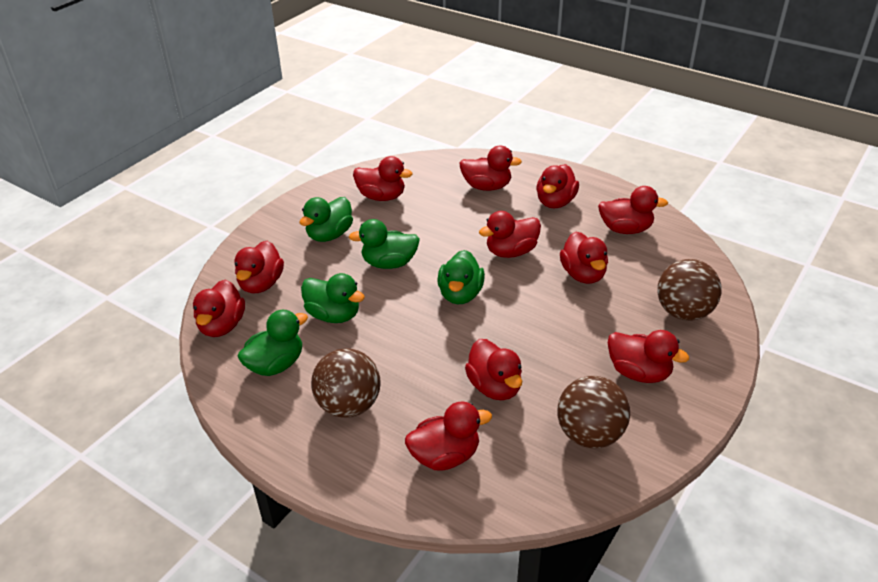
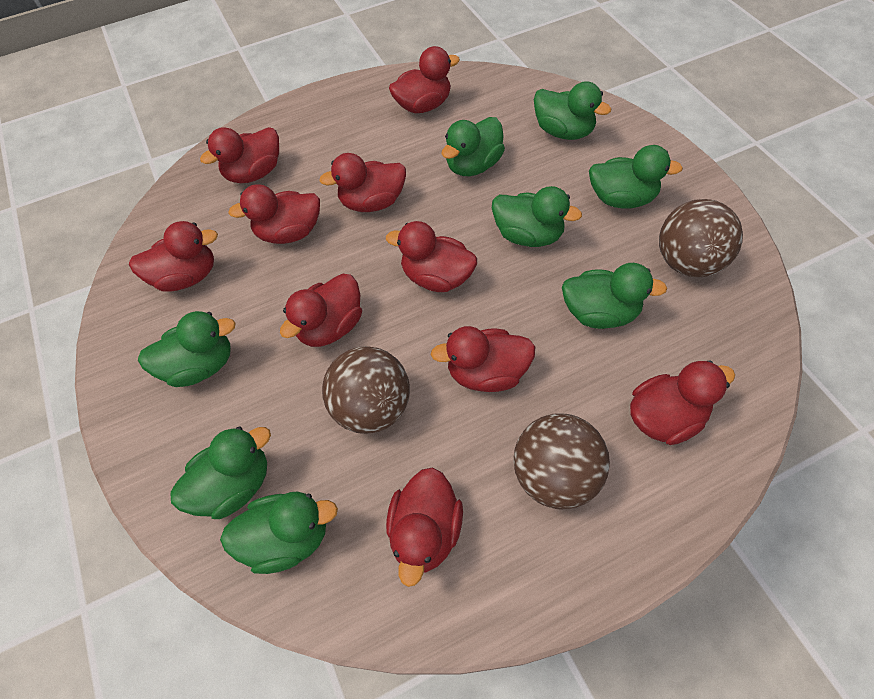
green duck: 5 -> 8
red duck: 11 -> 10

